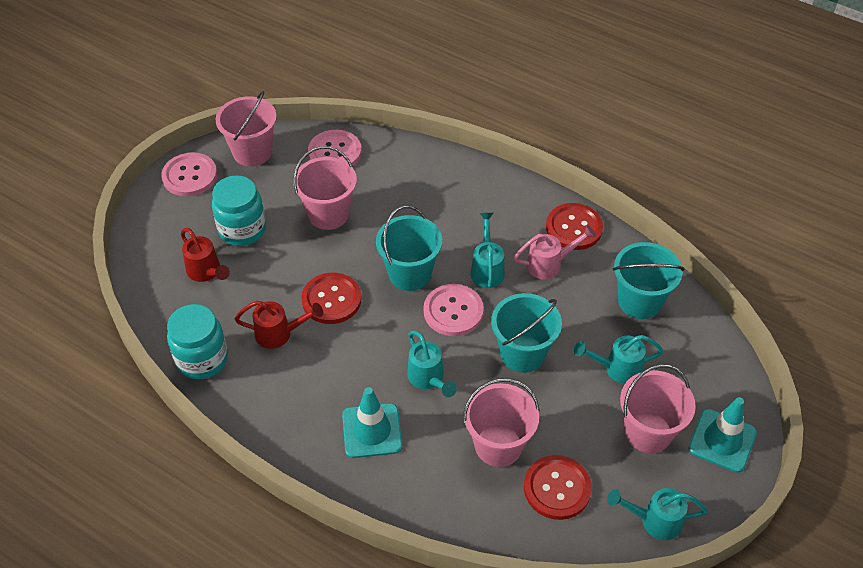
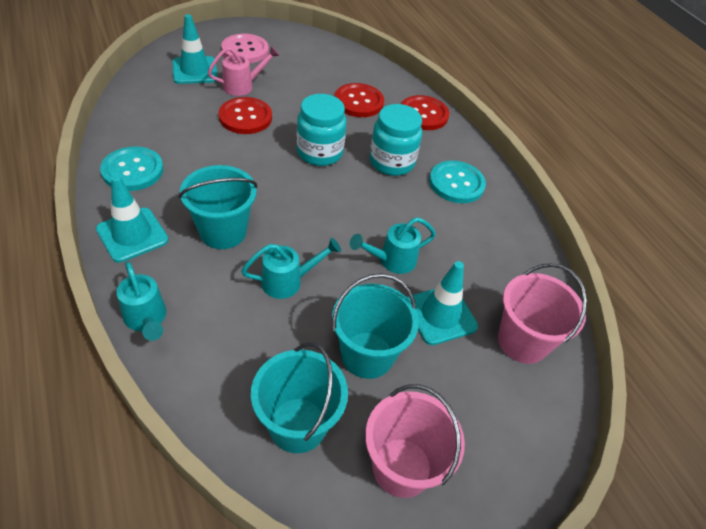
pink bucket: 4 -> 2
pink button: 3 -> 1
red watering can: 2 -> 0
turquoise button: 0 -> 2
turquoise traffic cone: 2 -> 3
turquoise watering can: 4 -> 3

